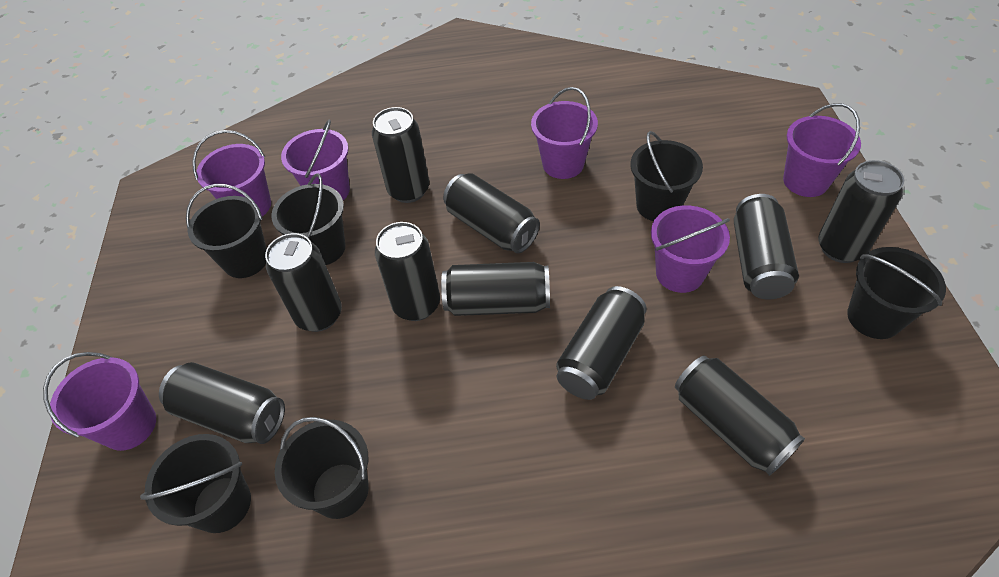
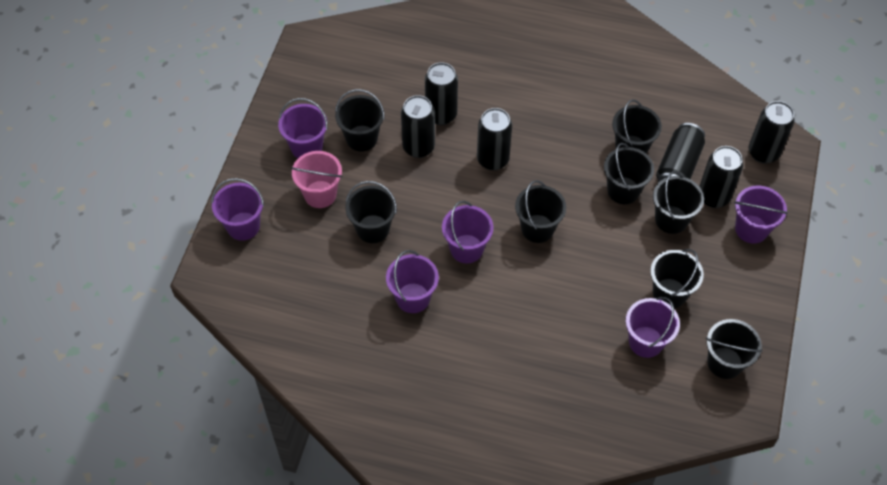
black bucket: 6 -> 8
black can: 10 -> 6
pink bucket: 0 -> 1

